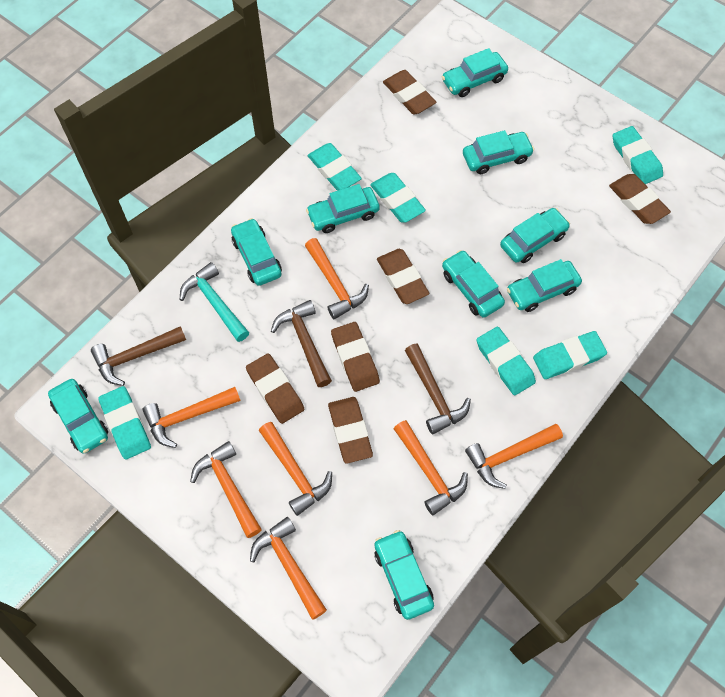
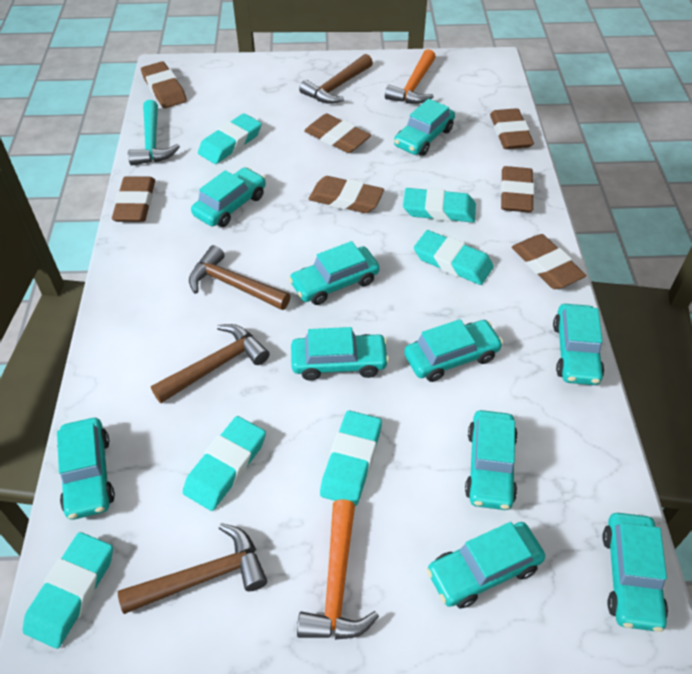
brown eraser: 6 -> 7
brown hammer: 3 -> 4
orange hammer: 7 -> 2
turquoise car: 9 -> 10

